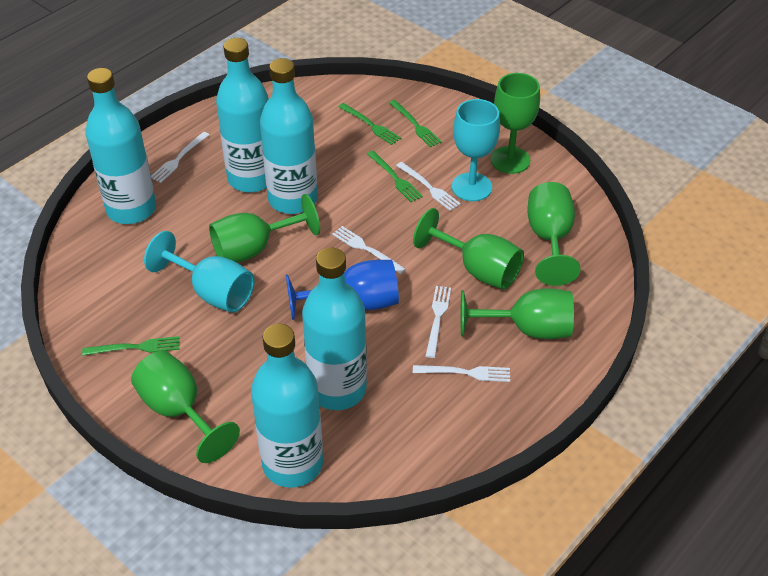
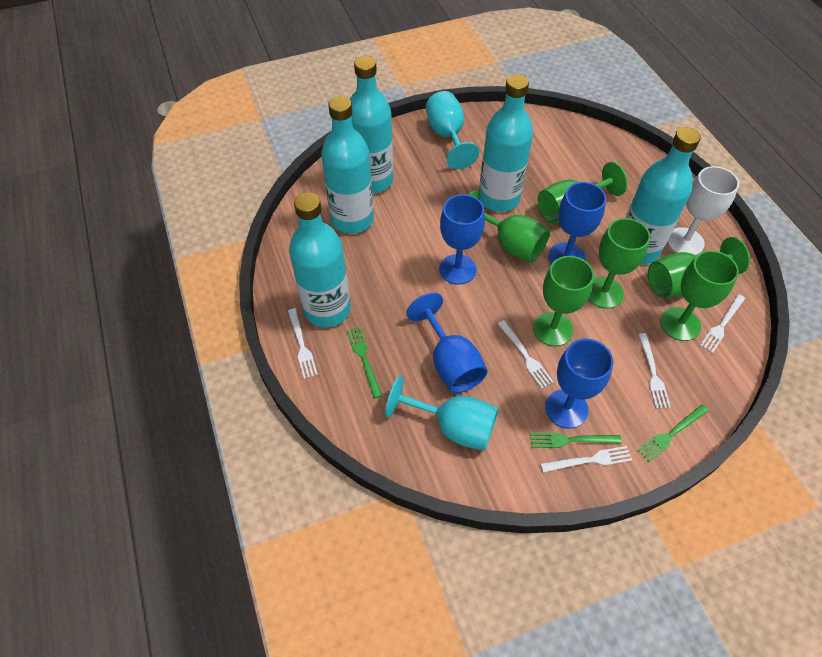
blue goblet: 1 -> 4
green fork: 4 -> 3
white goblet: 0 -> 1

